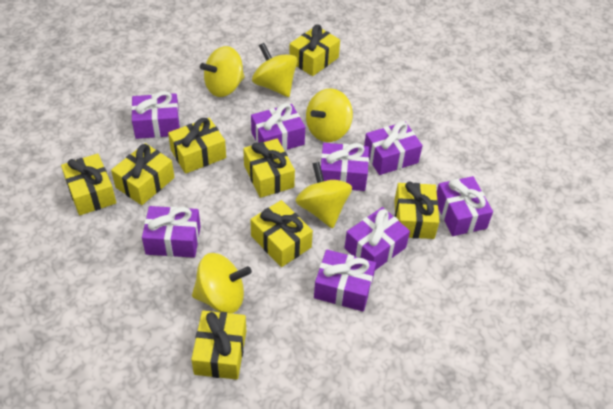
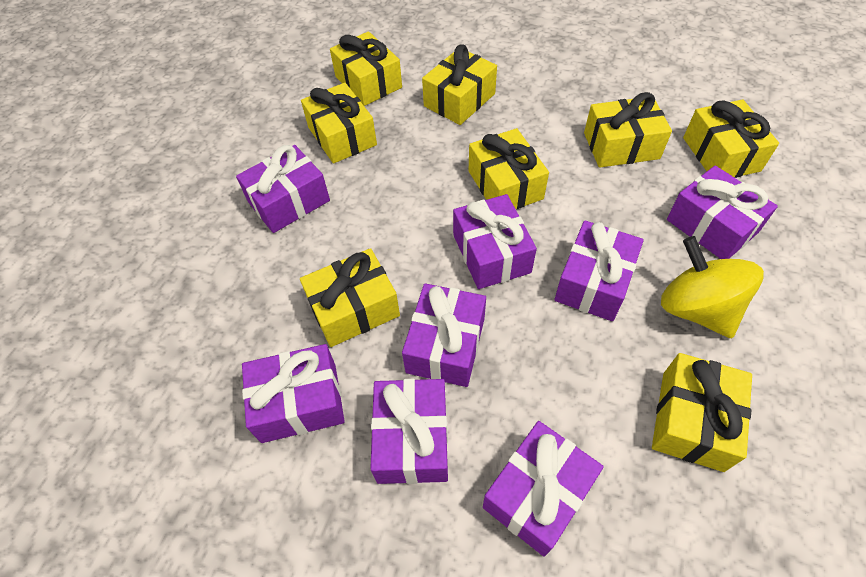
yellow spinning top: 5 -> 1

